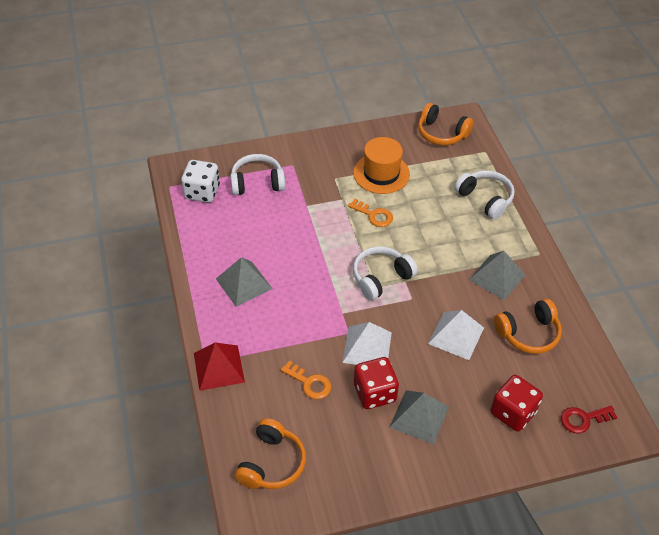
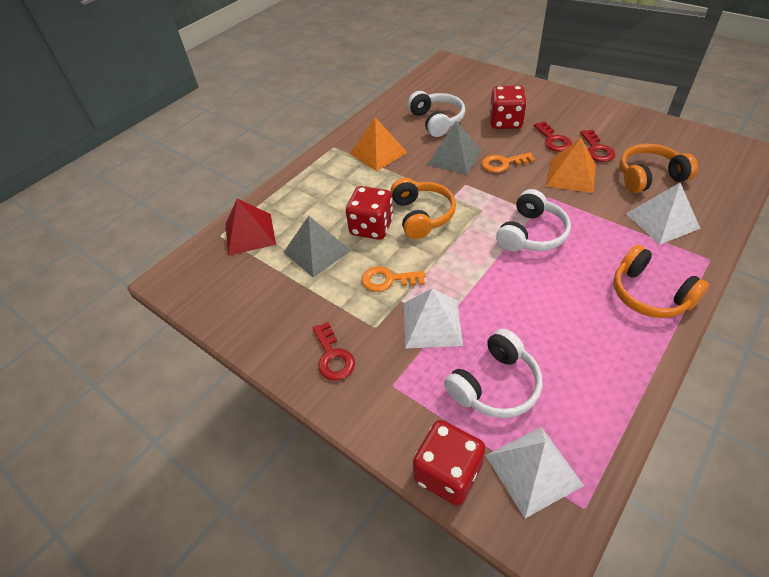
grey pyramid: 3 -> 2
orange hat: 1 -> 0
orange pyramid: 0 -> 2
red dice: 2 -> 3
red key: 1 -> 3
white dice: 1 -> 0
white pyramid: 2 -> 3

